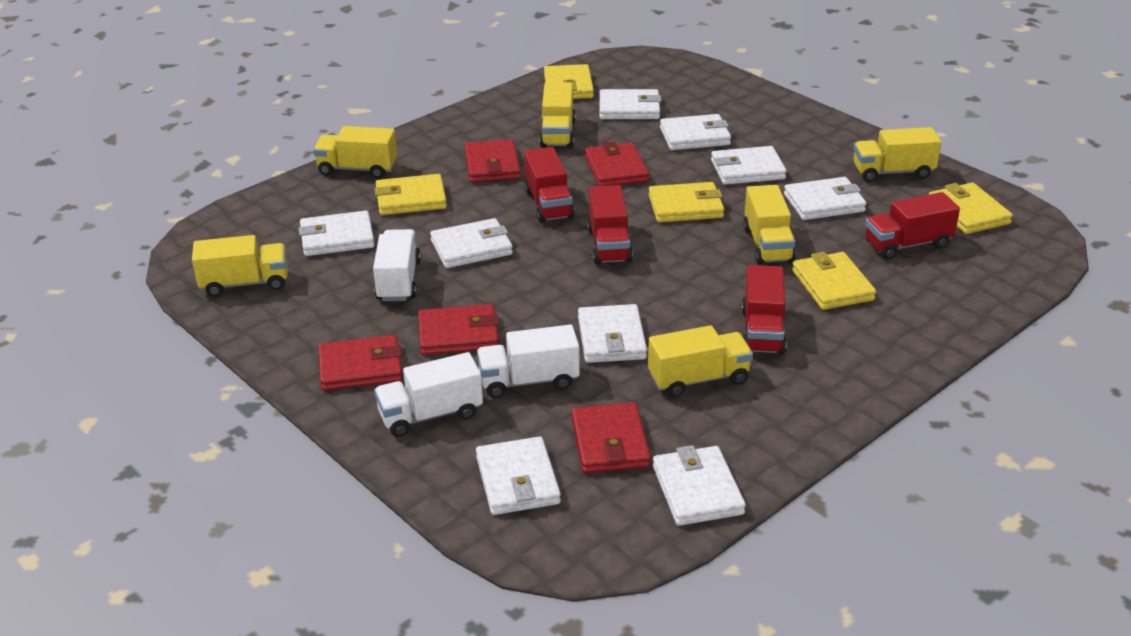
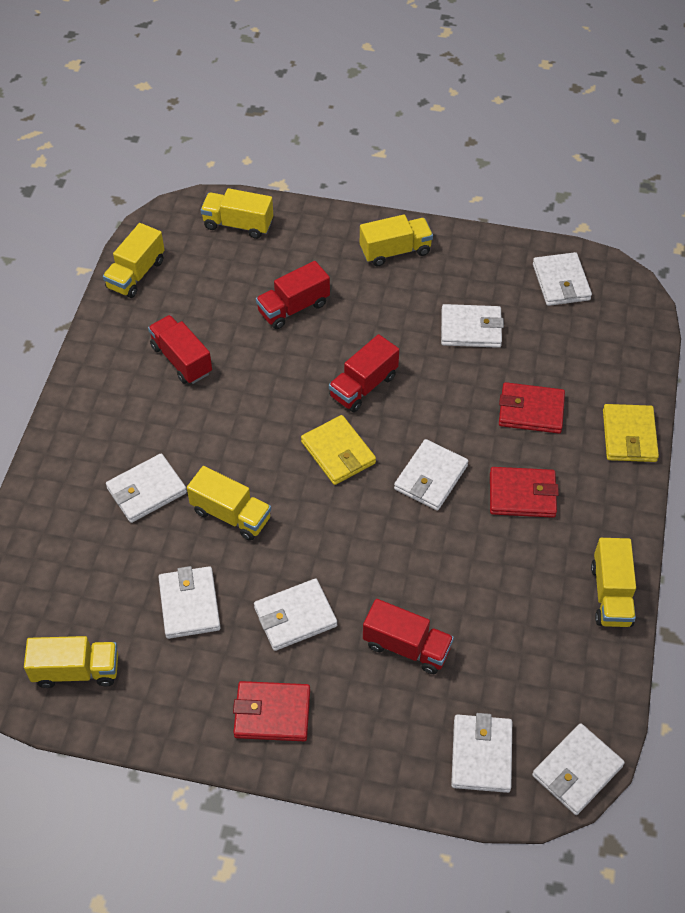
red wallet: 5 -> 3
white truck: 3 -> 0
white wallet: 9 -> 8
yellow wallet: 5 -> 2

